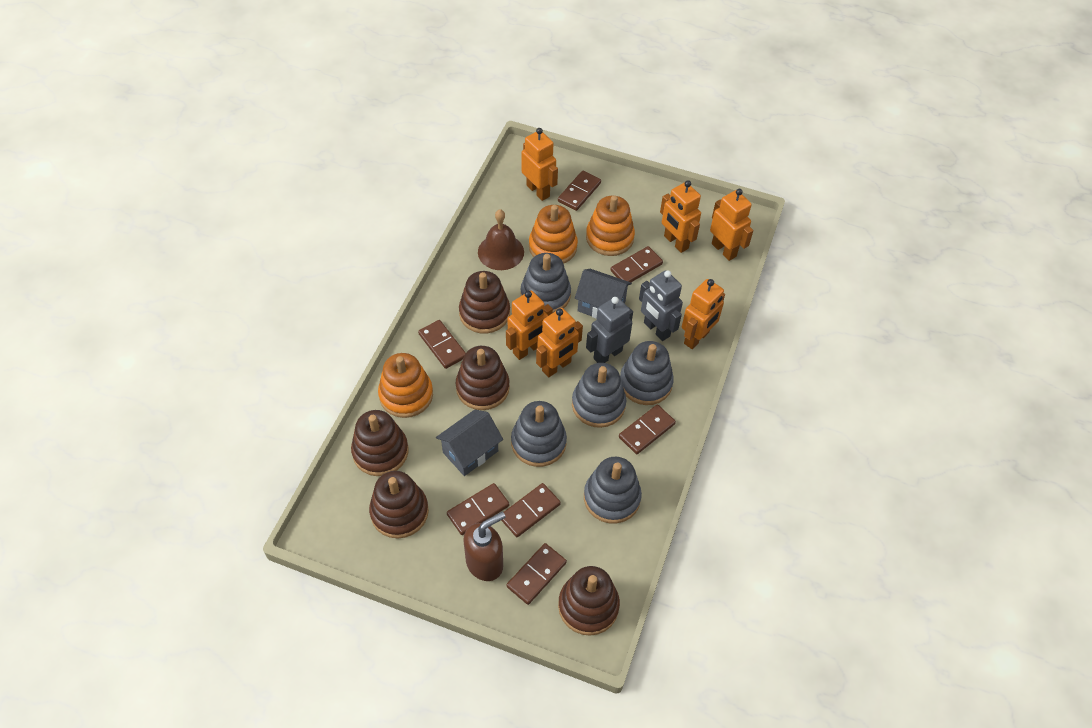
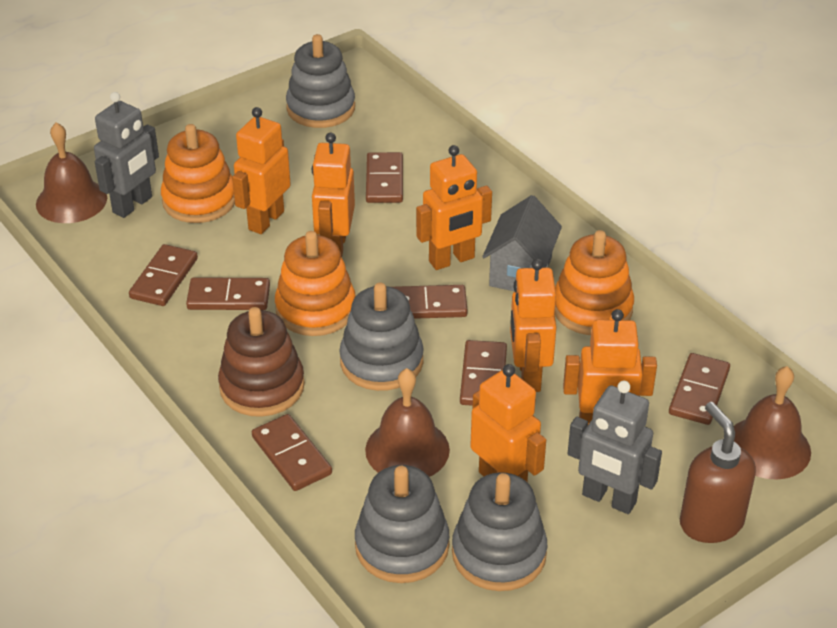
brown bell: 1 -> 3
brown stacking toy: 5 -> 1
grey house: 2 -> 1
grey stacking toy: 5 -> 4

